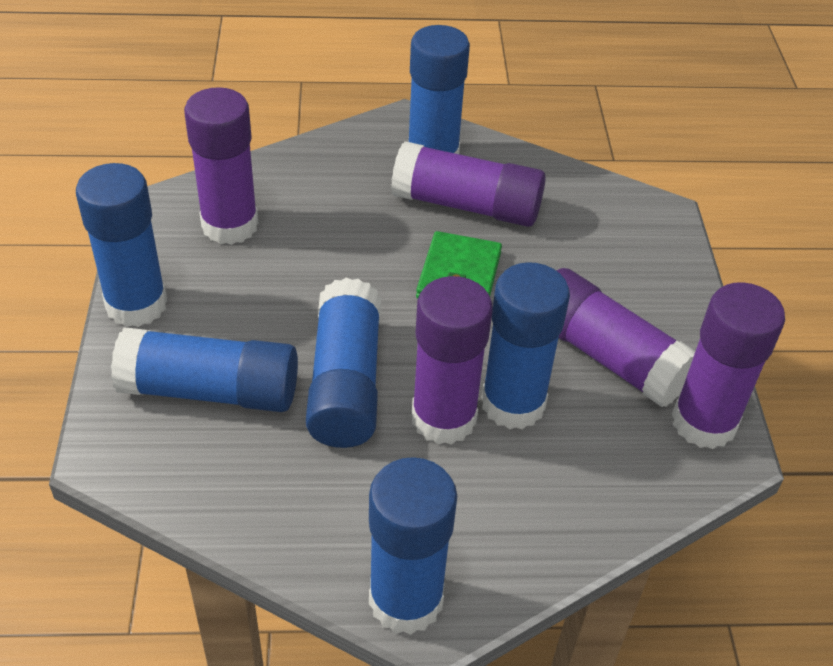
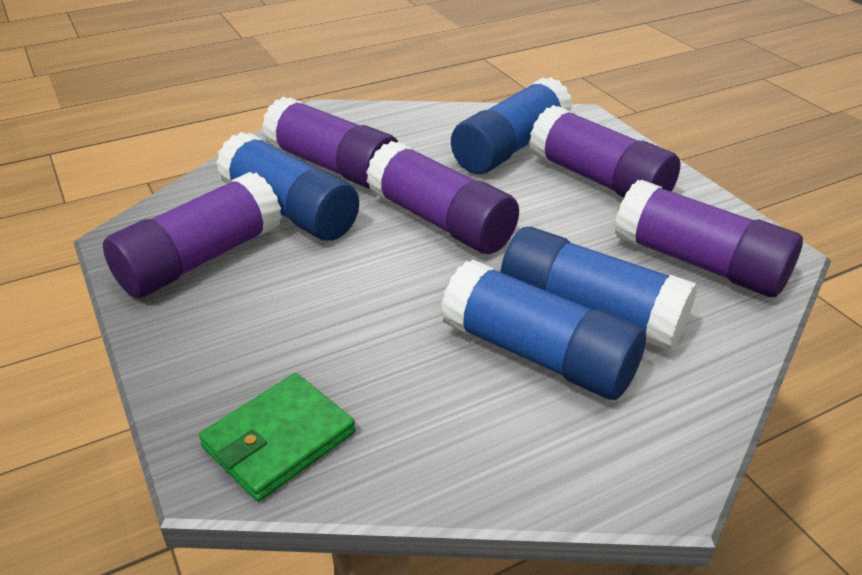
blue glue stick: 6 -> 4

